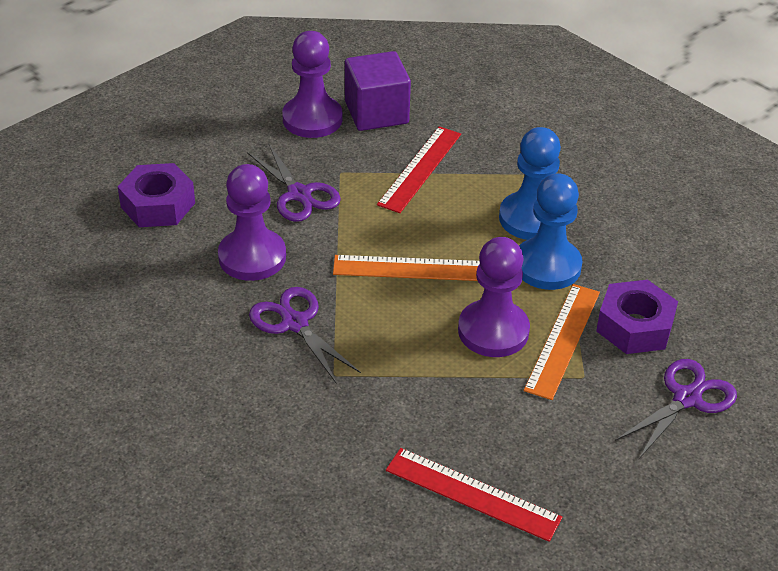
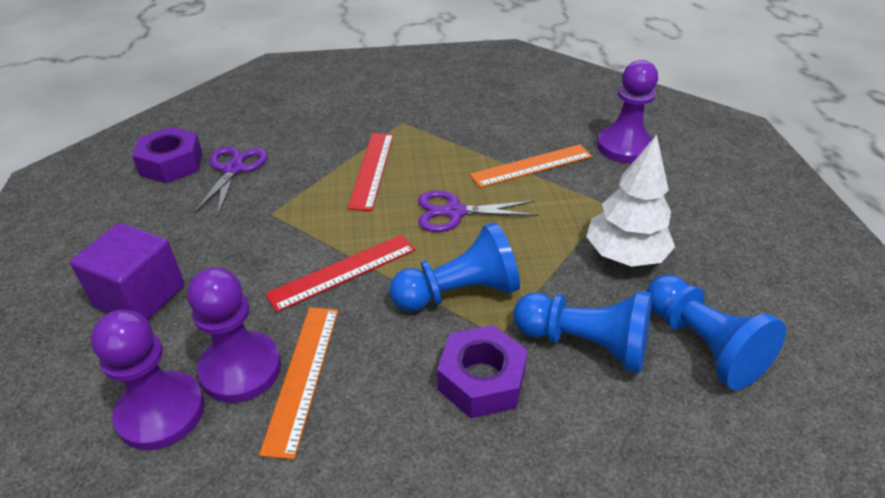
blue pawn: 2 -> 3
purple scissors: 3 -> 2
white tree: 0 -> 1

